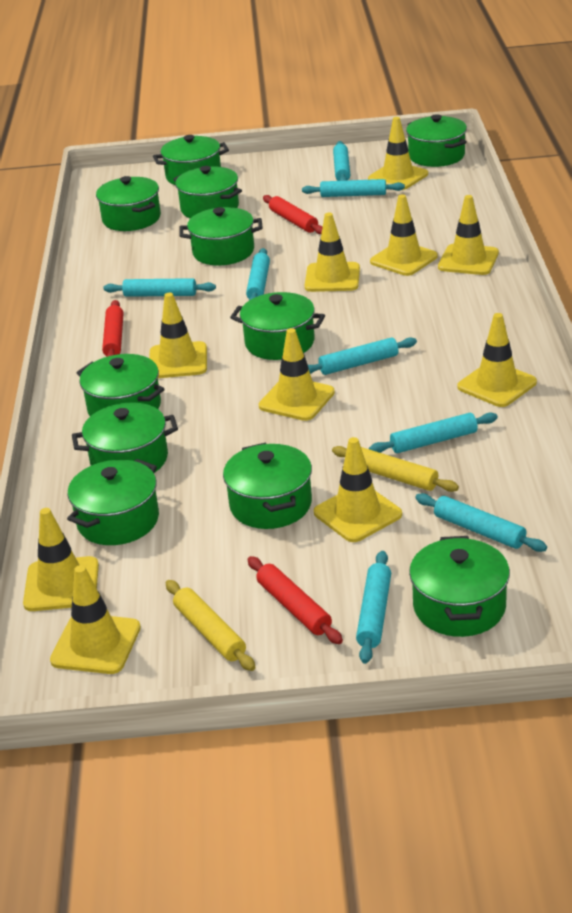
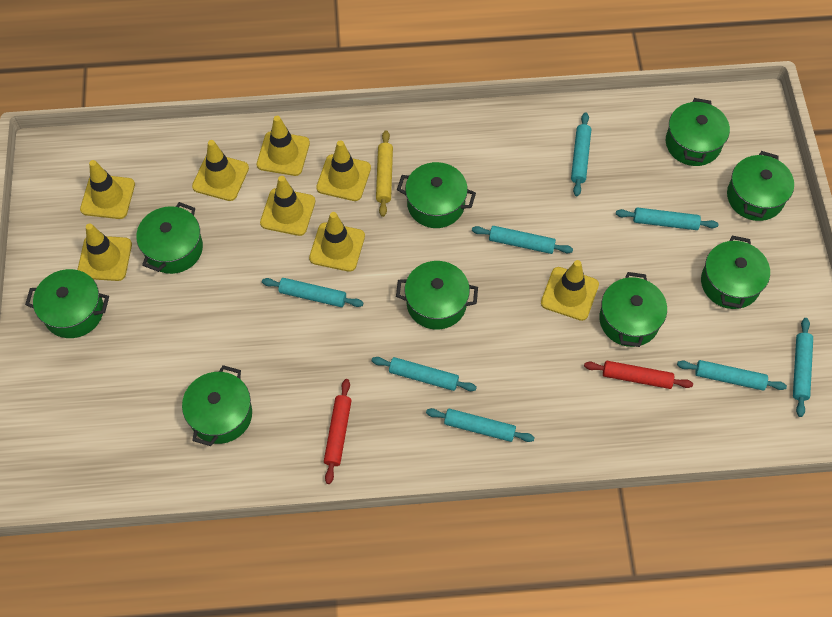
green pot: 11 -> 9
red rolling pin: 3 -> 2
yellow rolling pin: 2 -> 1
yellow traffic cone: 10 -> 8

